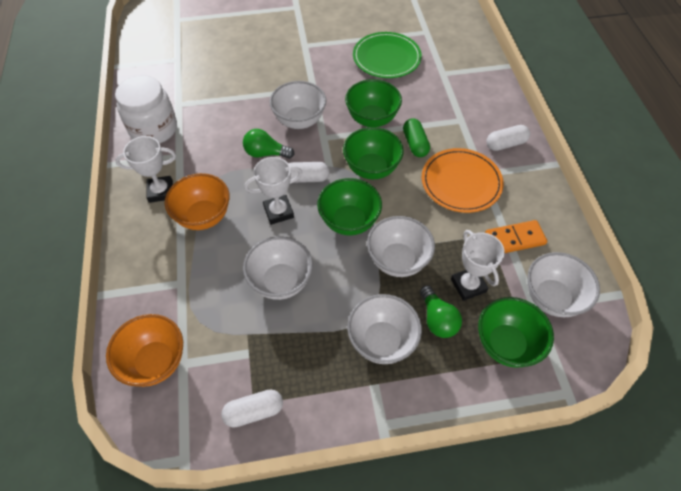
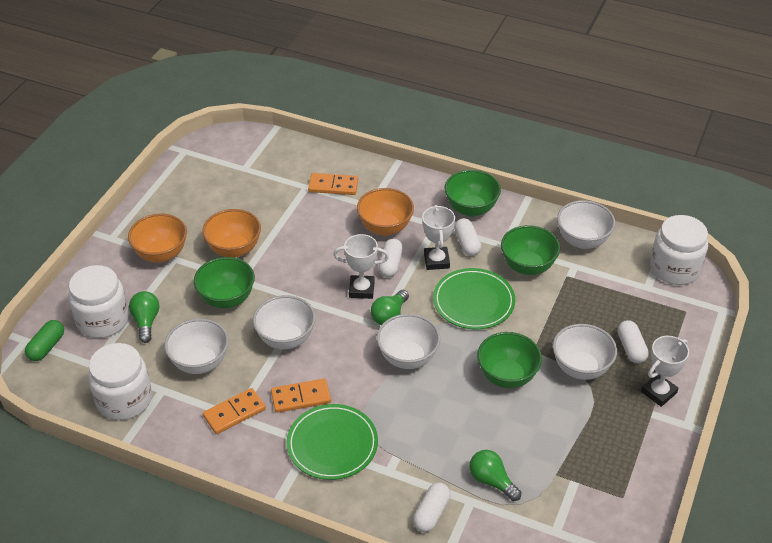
green light bulb: 2 -> 3
green plate: 1 -> 2
orange bowl: 2 -> 3
orange domino: 1 -> 3
orange plate: 1 -> 0
white capsule: 3 -> 4
white jar: 1 -> 3

